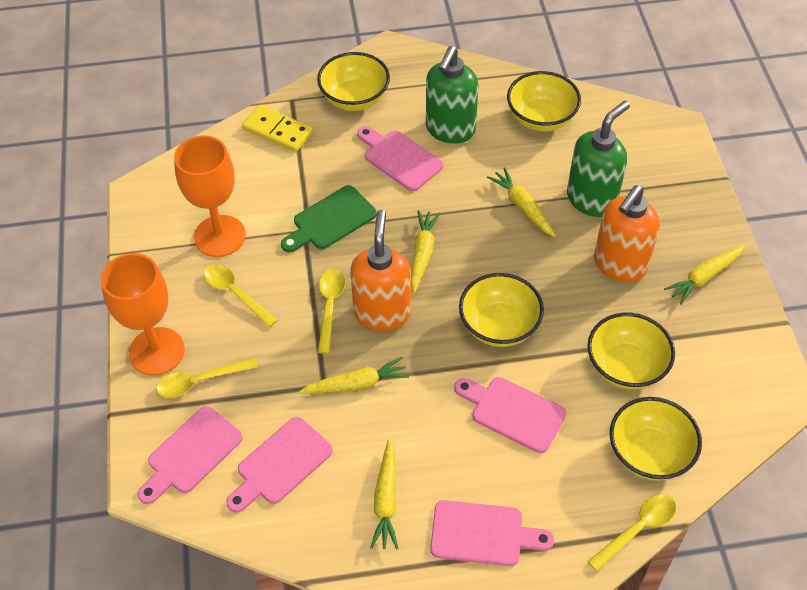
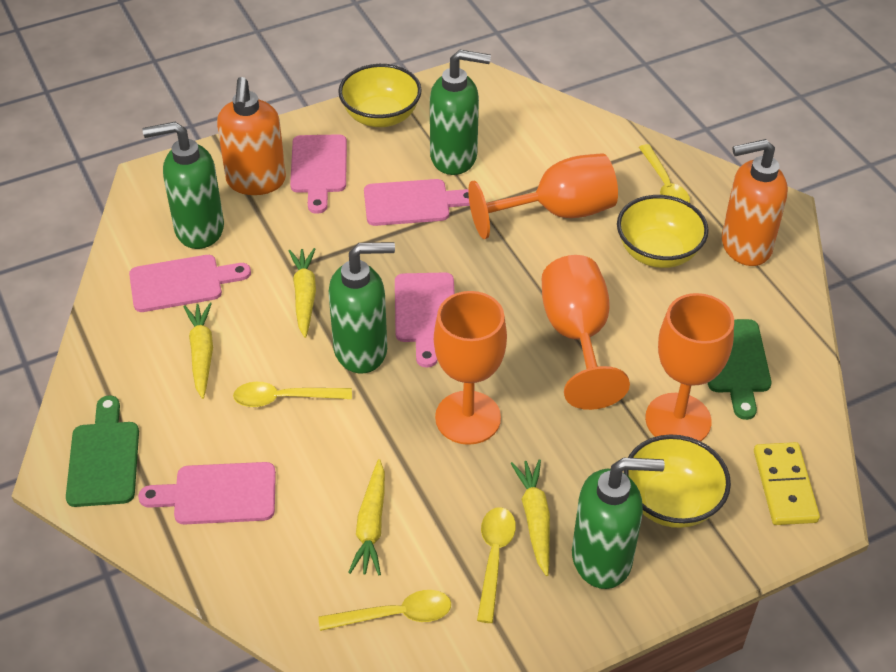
green cutting board: 1 -> 2
green soap dispenser: 2 -> 4
orange goblet: 2 -> 4
yellow bowl: 5 -> 3
yellow carrot: 5 -> 4

